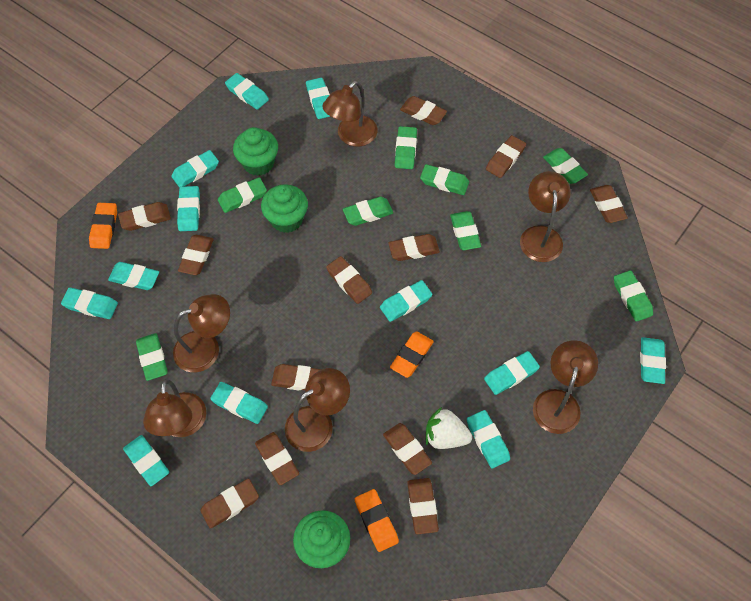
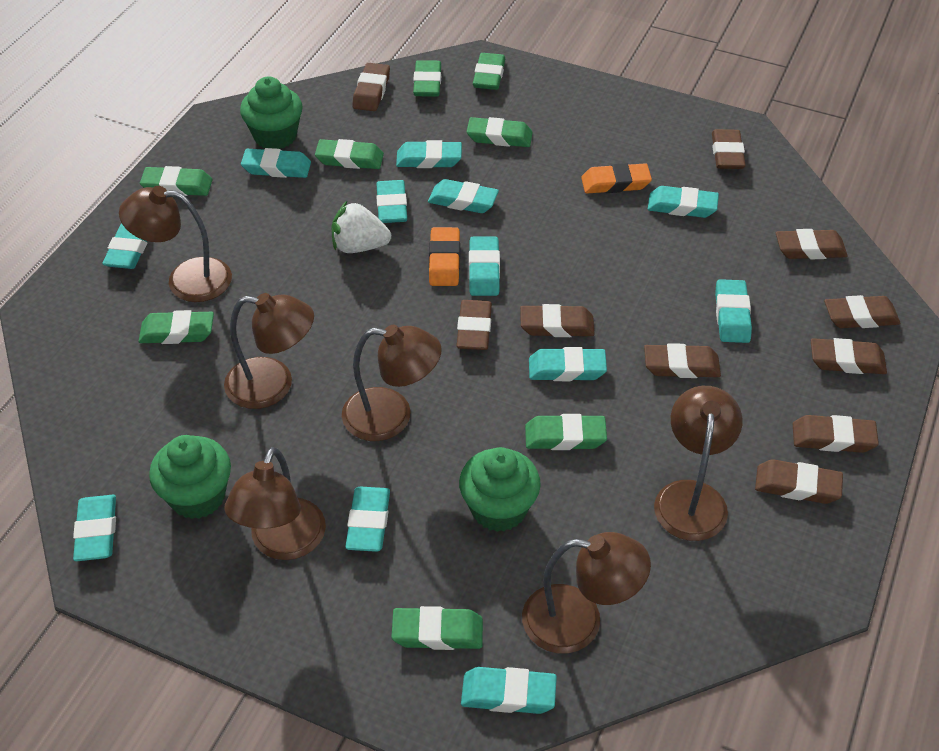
brown eraser: 12 -> 10
orange eraser: 3 -> 2

